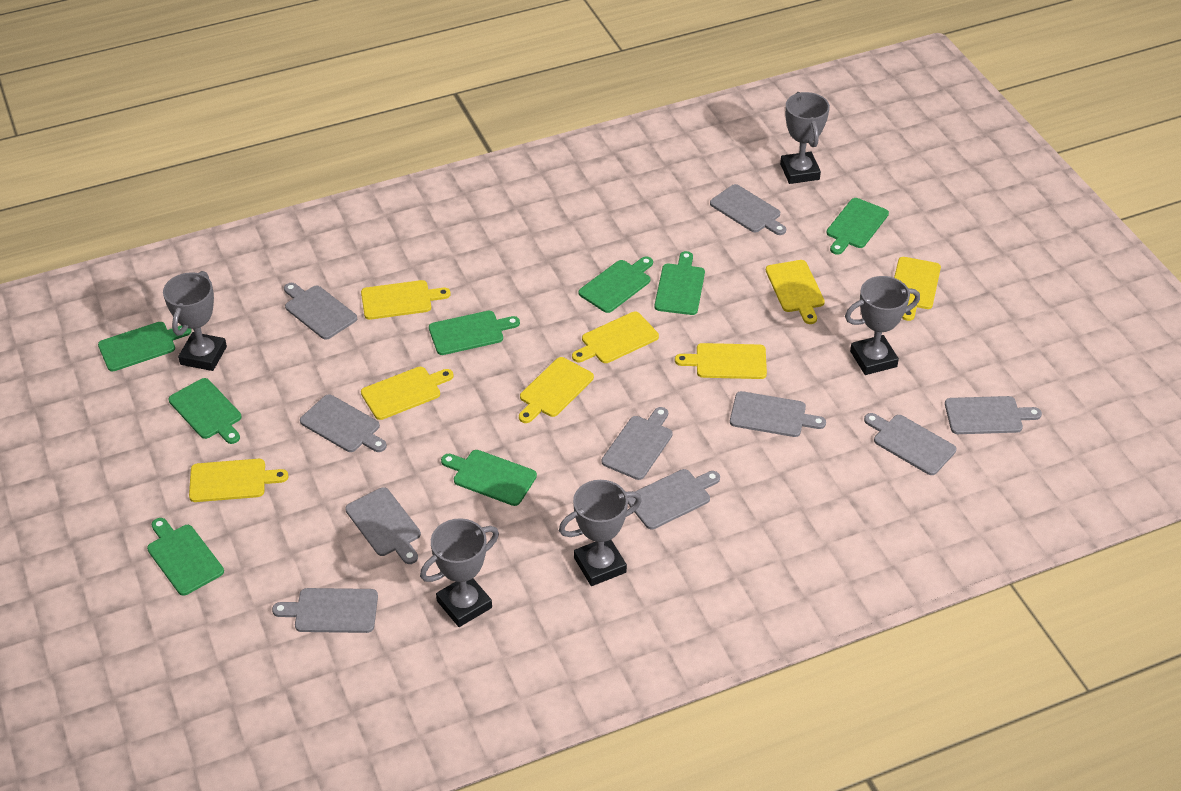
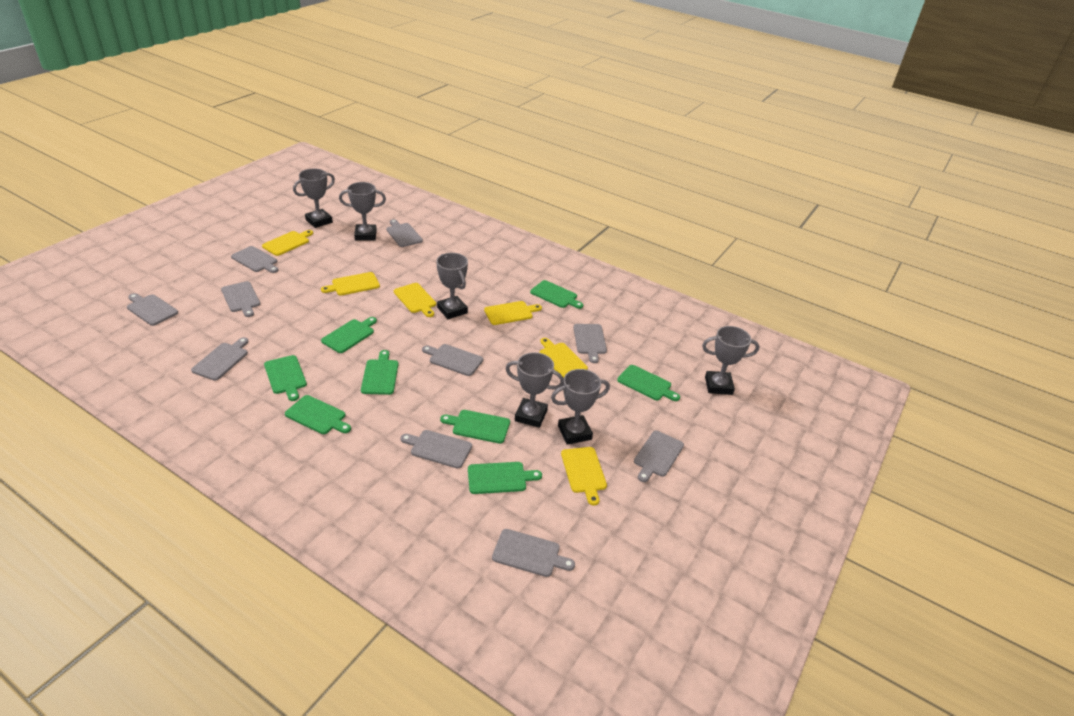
grey trophy: 5 -> 6
yellow cutting board: 8 -> 6

